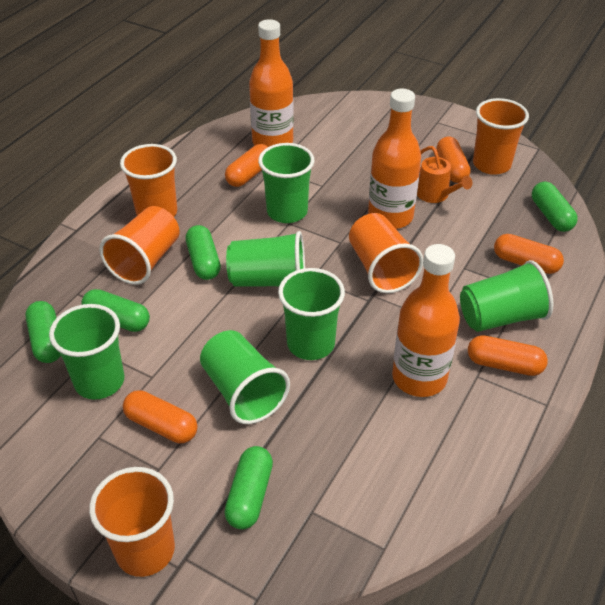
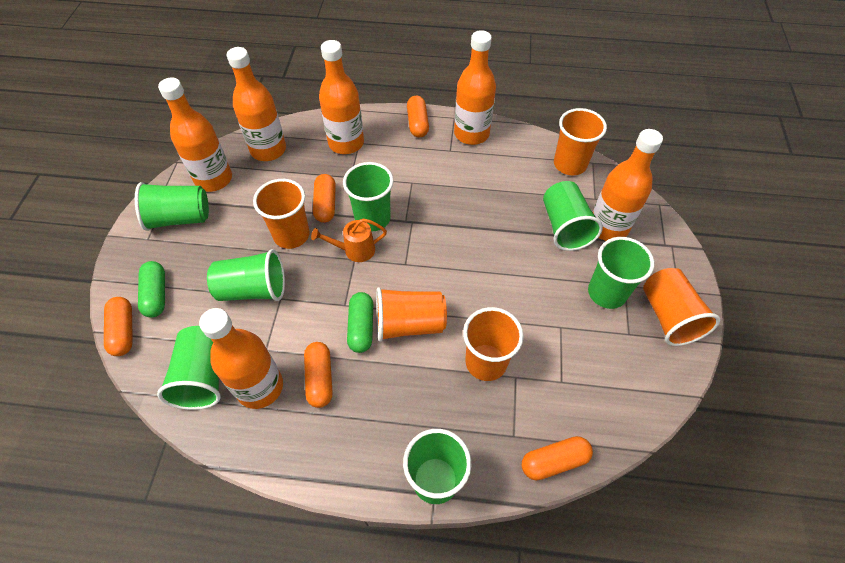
green capsule: 5 -> 2
green cup: 6 -> 7
orange bottle: 3 -> 6

